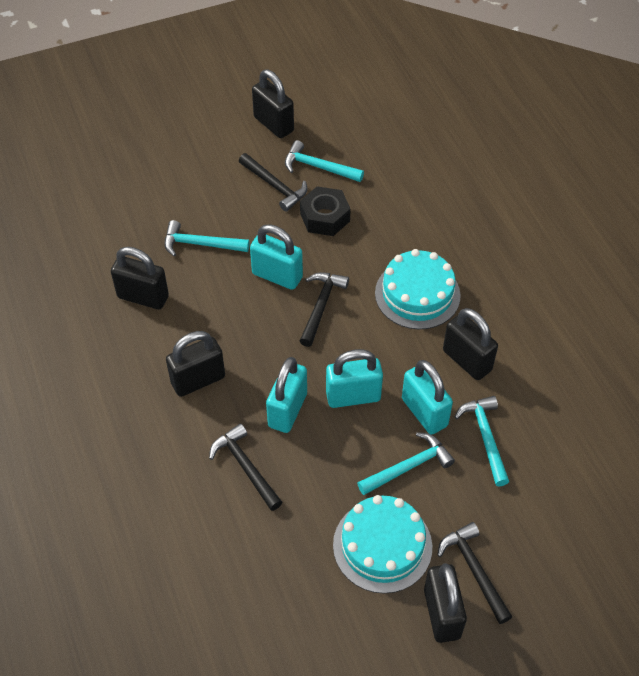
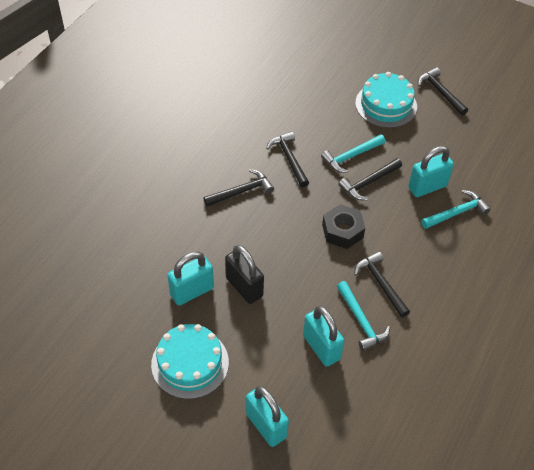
black hammer: 4 -> 5
black padlock: 5 -> 1
turquoise hammer: 4 -> 3

